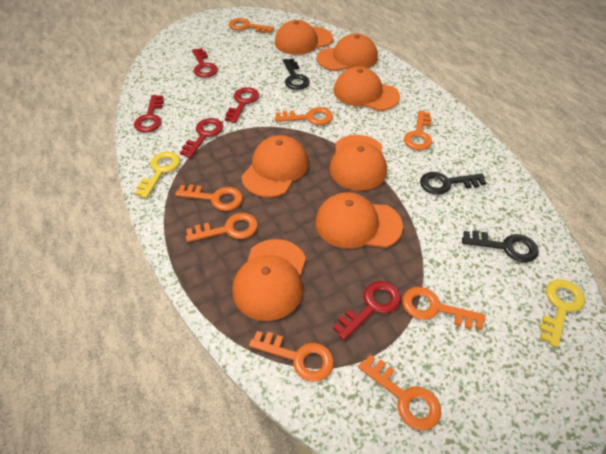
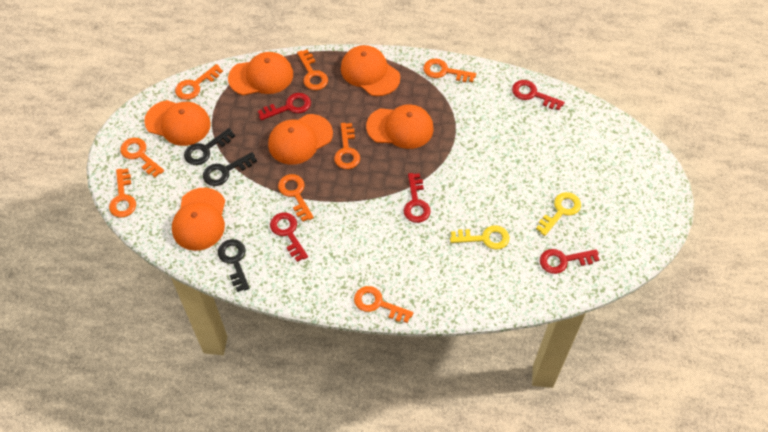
orange cap: 7 -> 6

